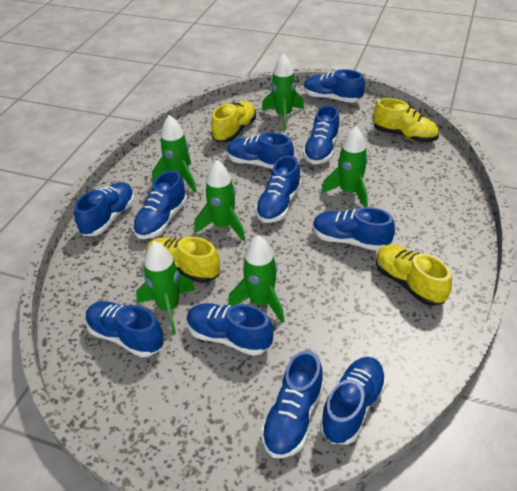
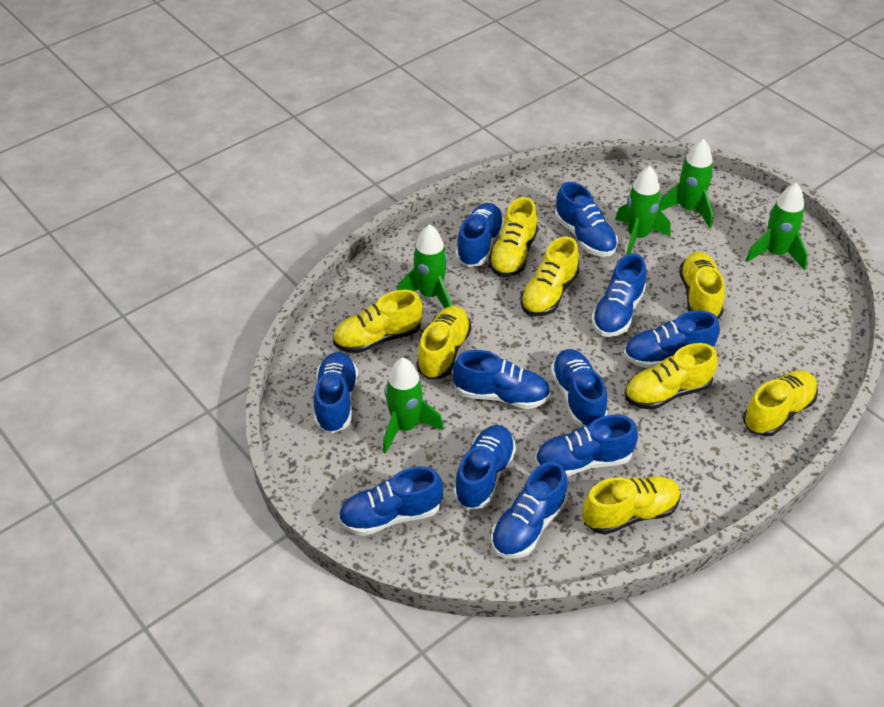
green rocket: 6 -> 5
yellow shoe: 4 -> 8

